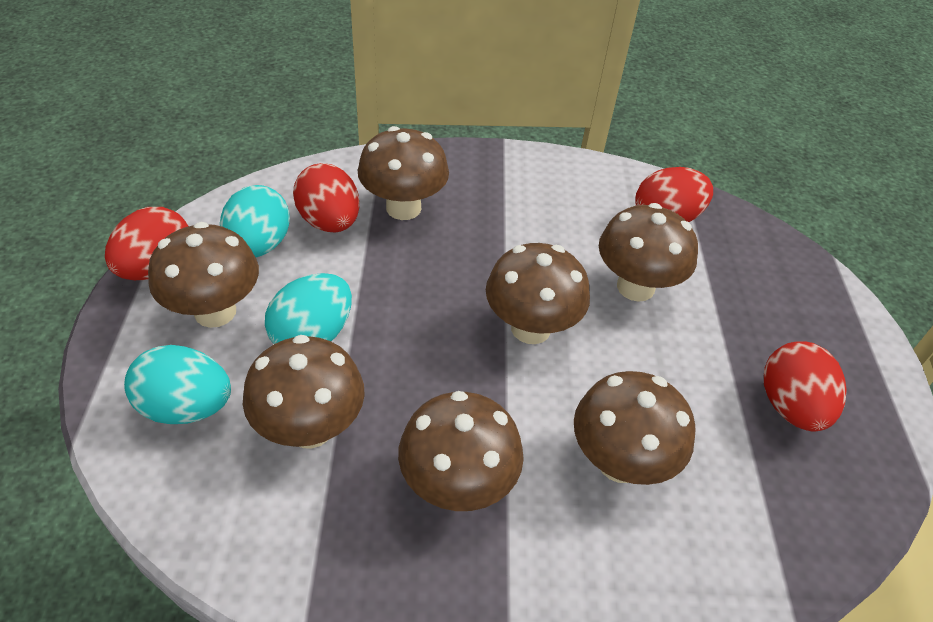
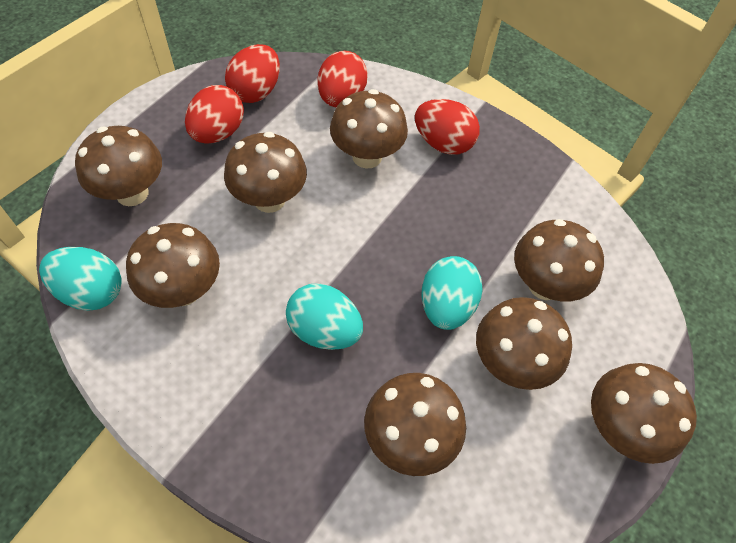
brown mushroom: 7 -> 8

